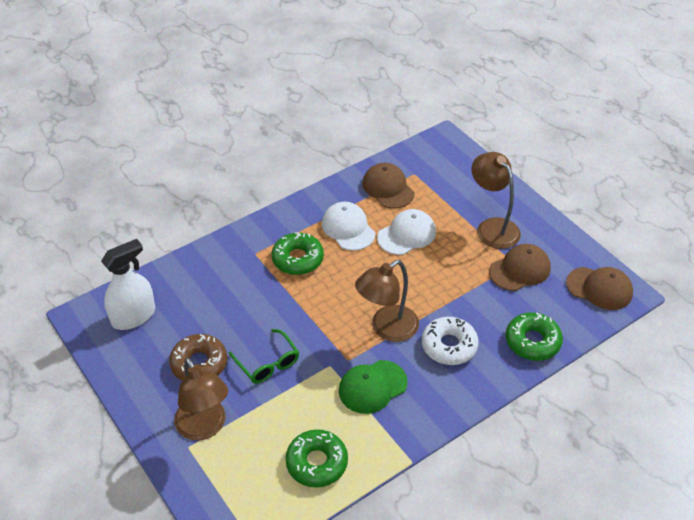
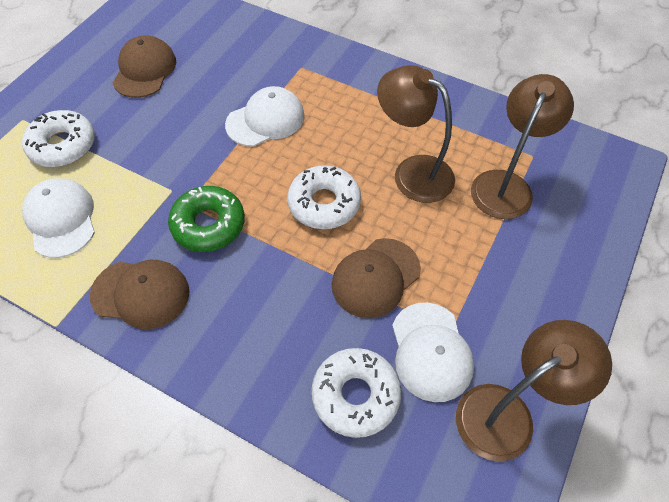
brown donut: 1 -> 0
green cap: 1 -> 0
green donut: 3 -> 1
green glasses: 1 -> 0
white cap: 2 -> 3
white donut: 1 -> 3
white spray bottle: 1 -> 0

